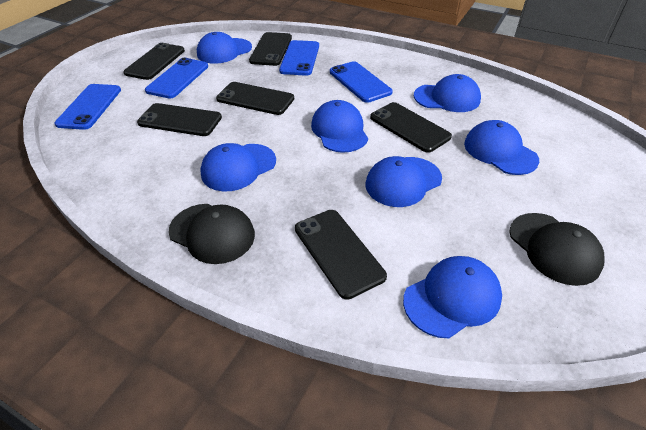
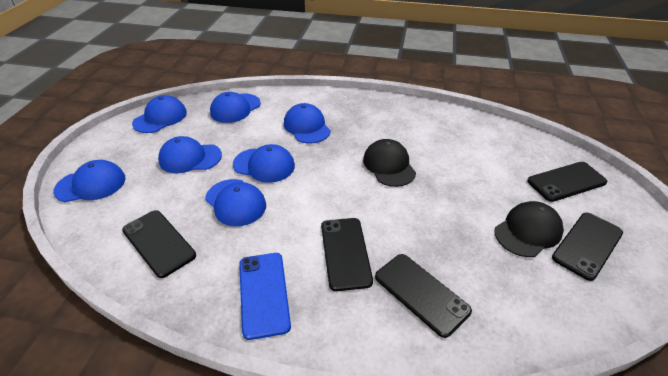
black phone: 6 -> 5
blue phone: 4 -> 1

